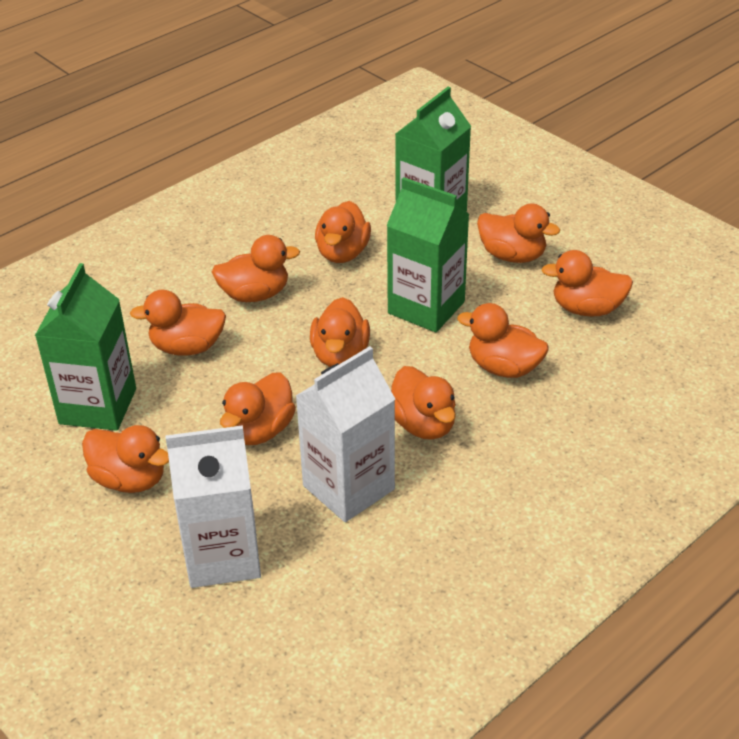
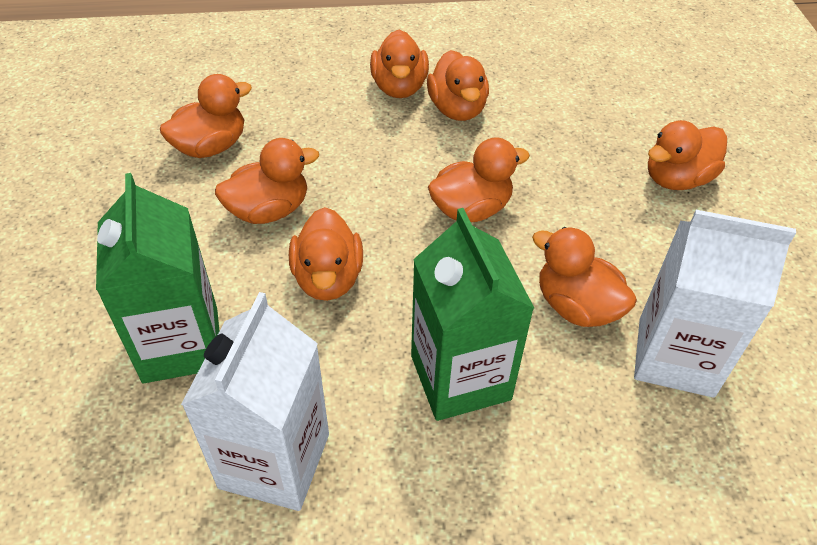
green carton: 3 -> 2
orange duck: 10 -> 8

